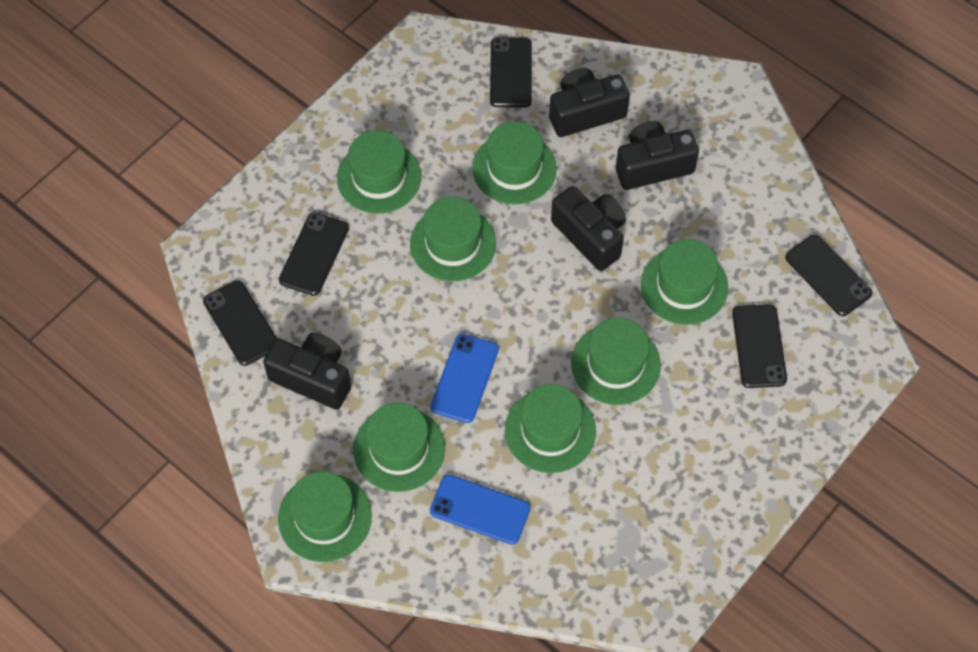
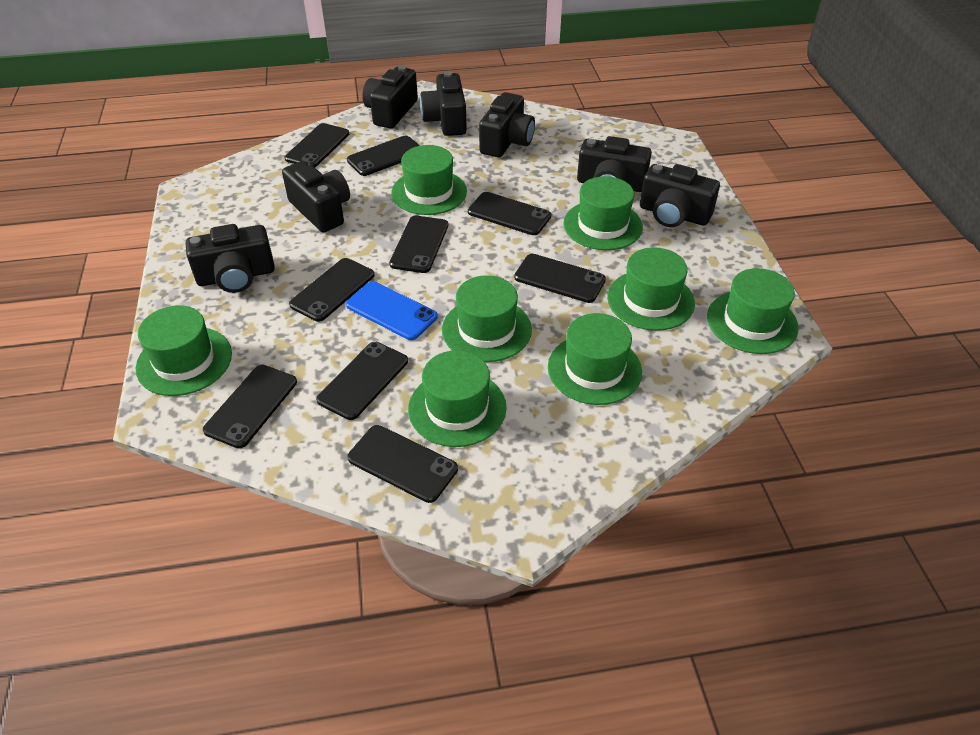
black camera: 4 -> 7
black phone: 5 -> 9
blue phone: 2 -> 1

